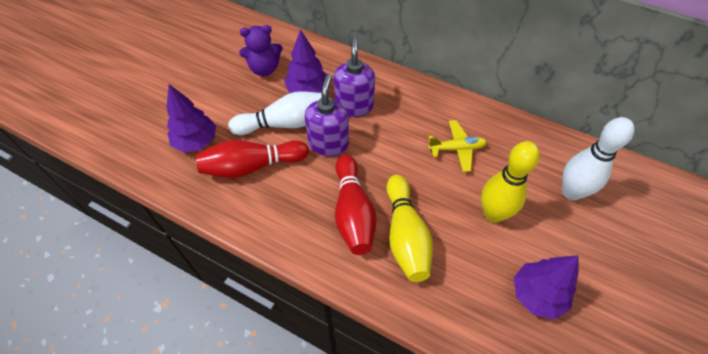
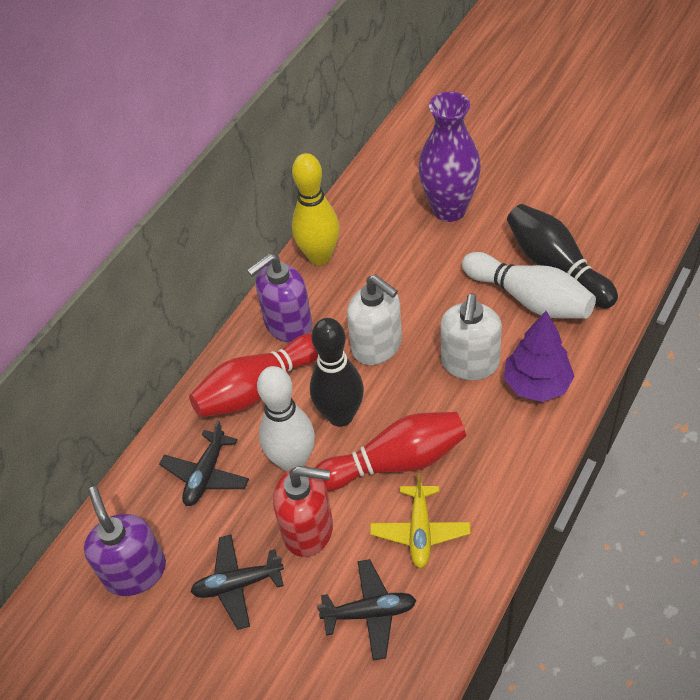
black bowling pin: 0 -> 2
black plane: 0 -> 3
purple teddy bear: 1 -> 0
purple tree: 3 -> 1
purple vase: 0 -> 1
red soap dispenser: 0 -> 1
white soap dispenser: 0 -> 2
yellow bowling pin: 2 -> 1

